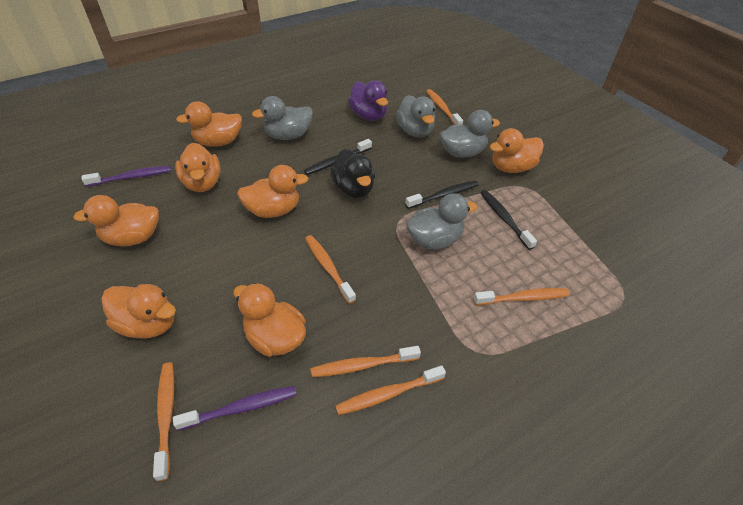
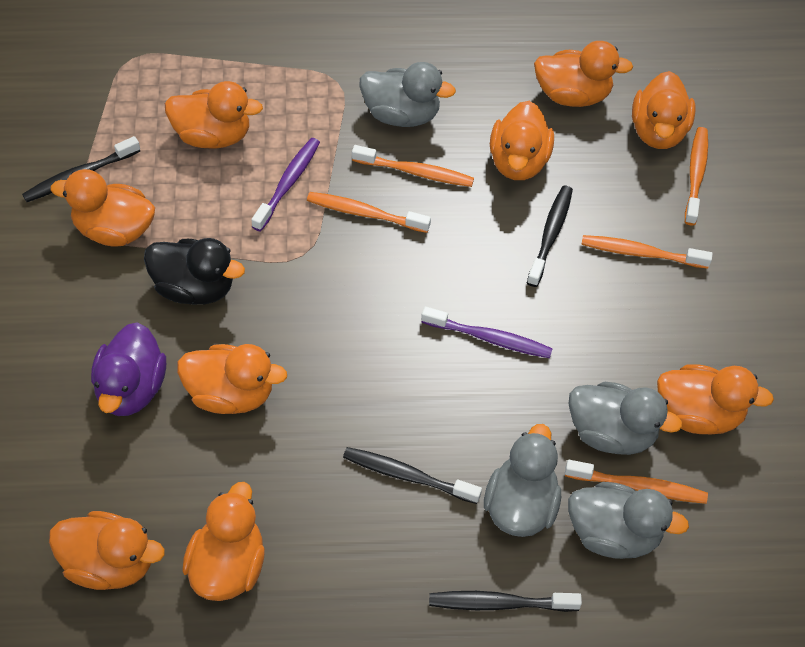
black toothbrush: 3 -> 4
orange duck: 7 -> 9
orange toothbrush: 6 -> 5

